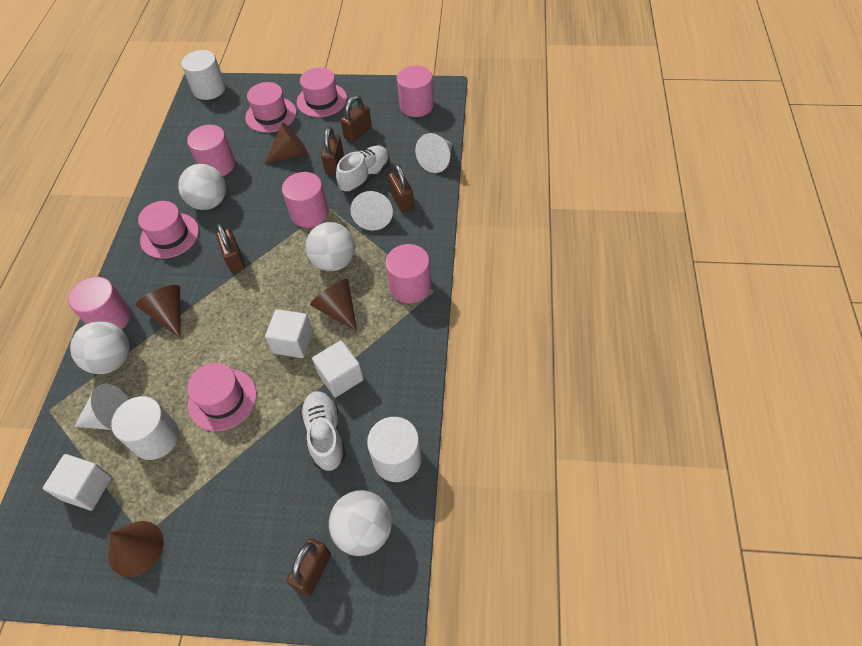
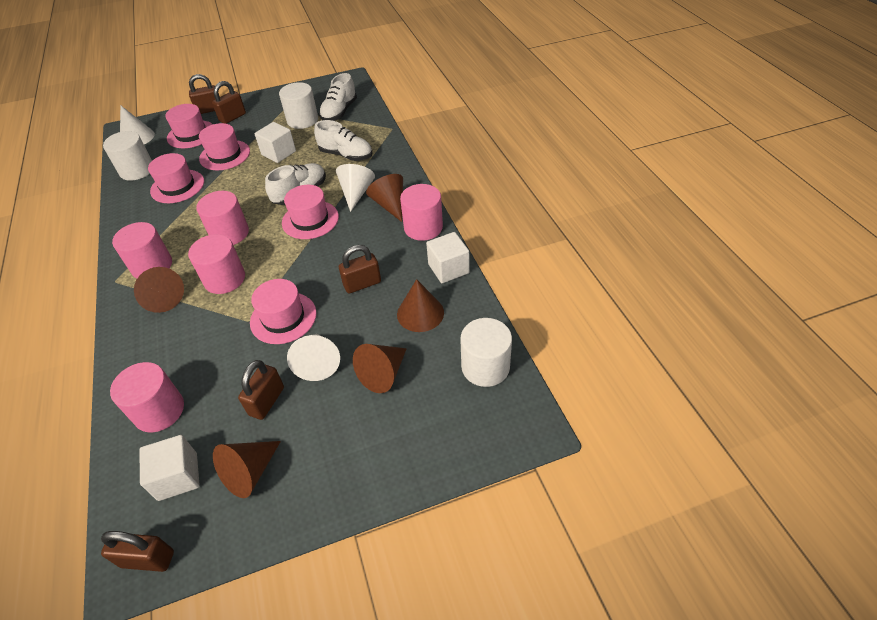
brown cone: 4 -> 5
pink hat: 4 -> 5
white ball: 4 -> 0
white shoe: 2 -> 3

